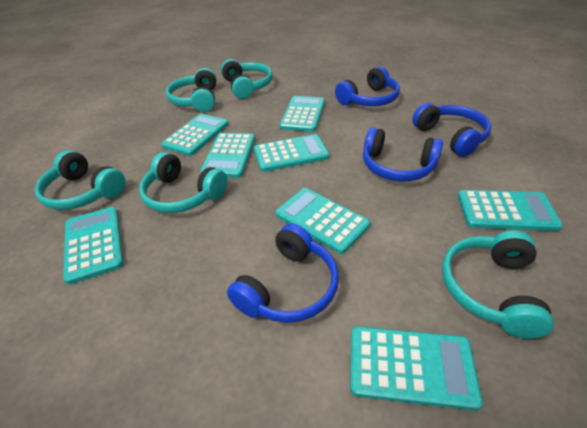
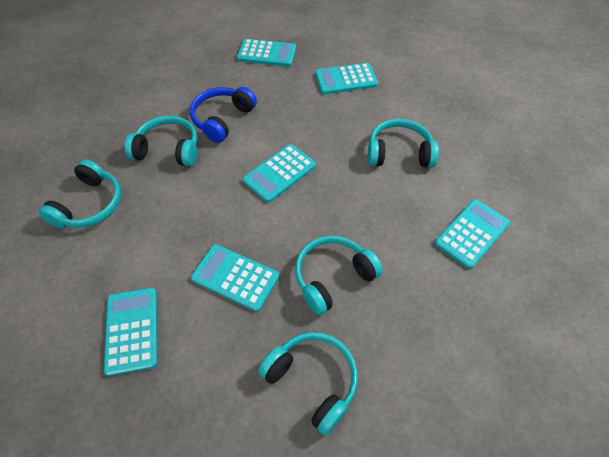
blue headphones: 4 -> 1
turquoise calculator: 8 -> 6

